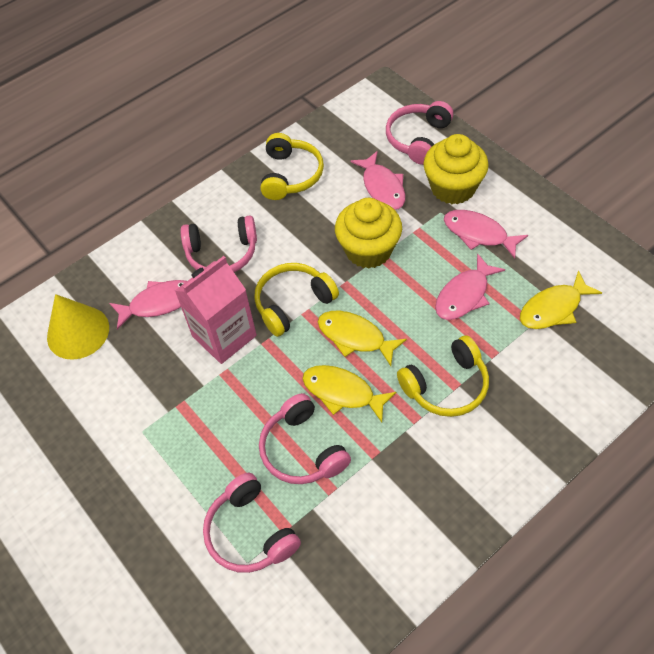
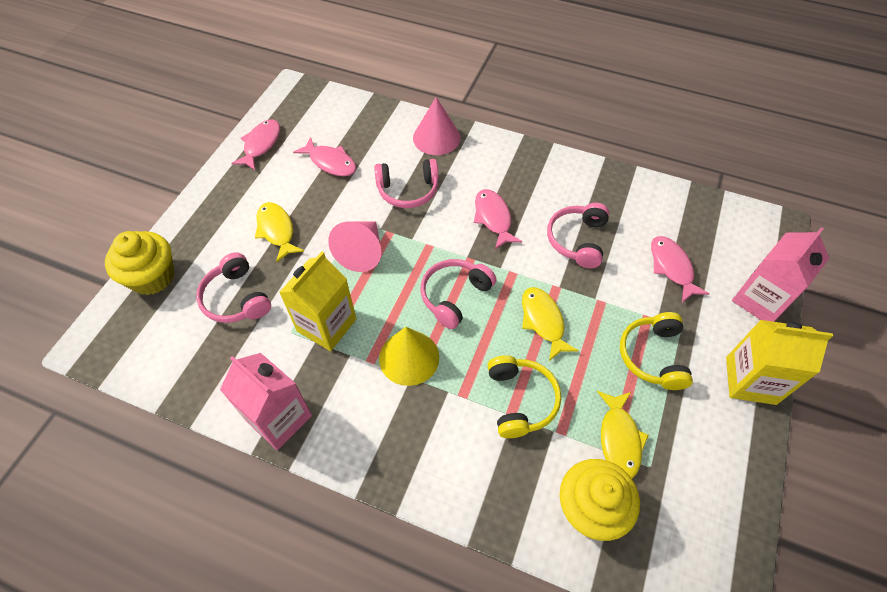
pink carton: 1 -> 2
pink cone: 0 -> 2
yellow carton: 0 -> 2
yellow headphones: 3 -> 2

